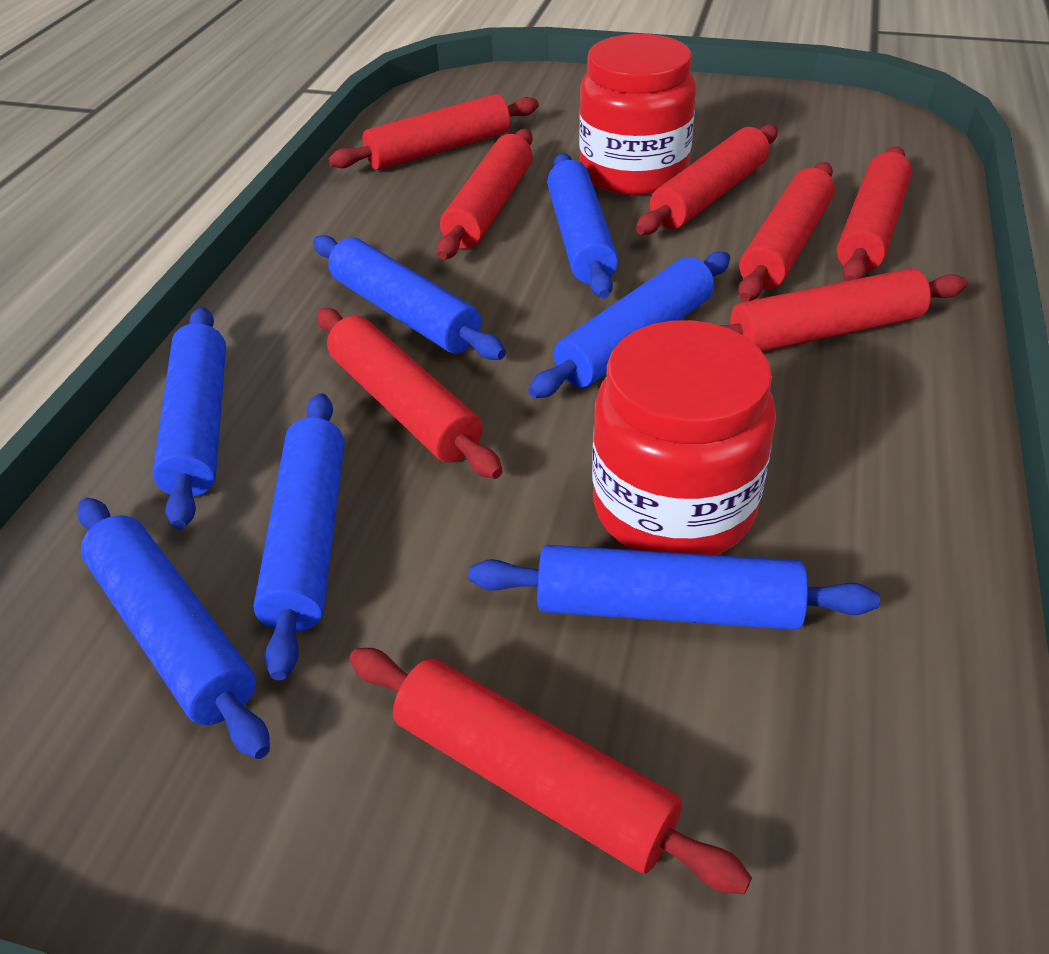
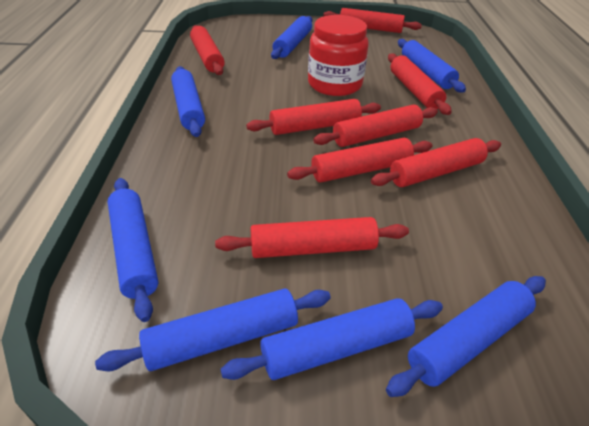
red jar: 2 -> 1

